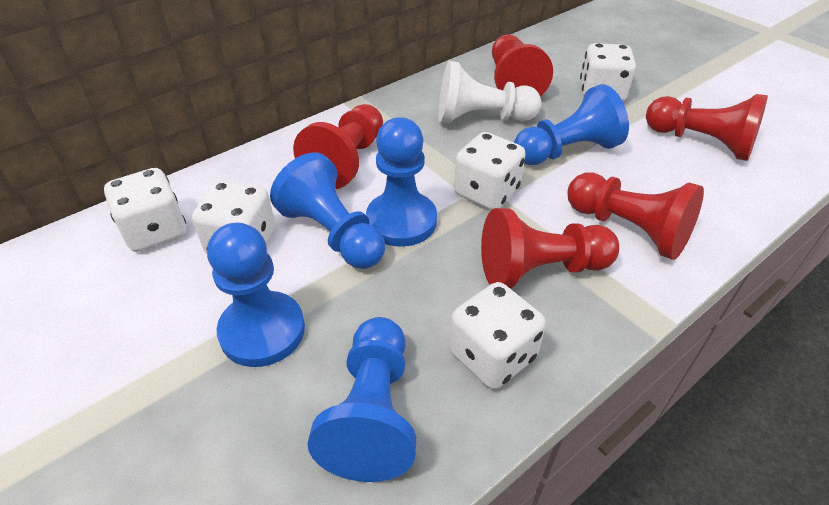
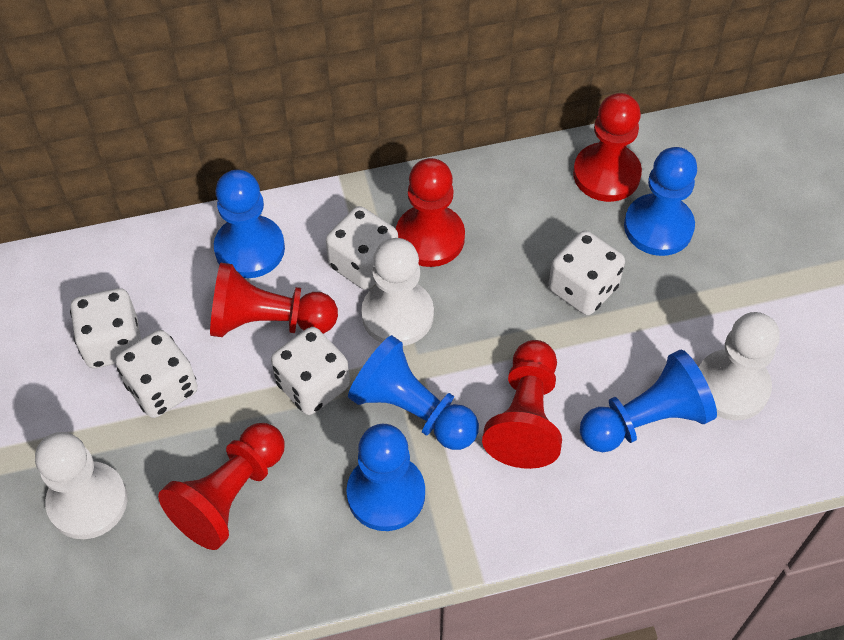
white pawn: 1 -> 3

